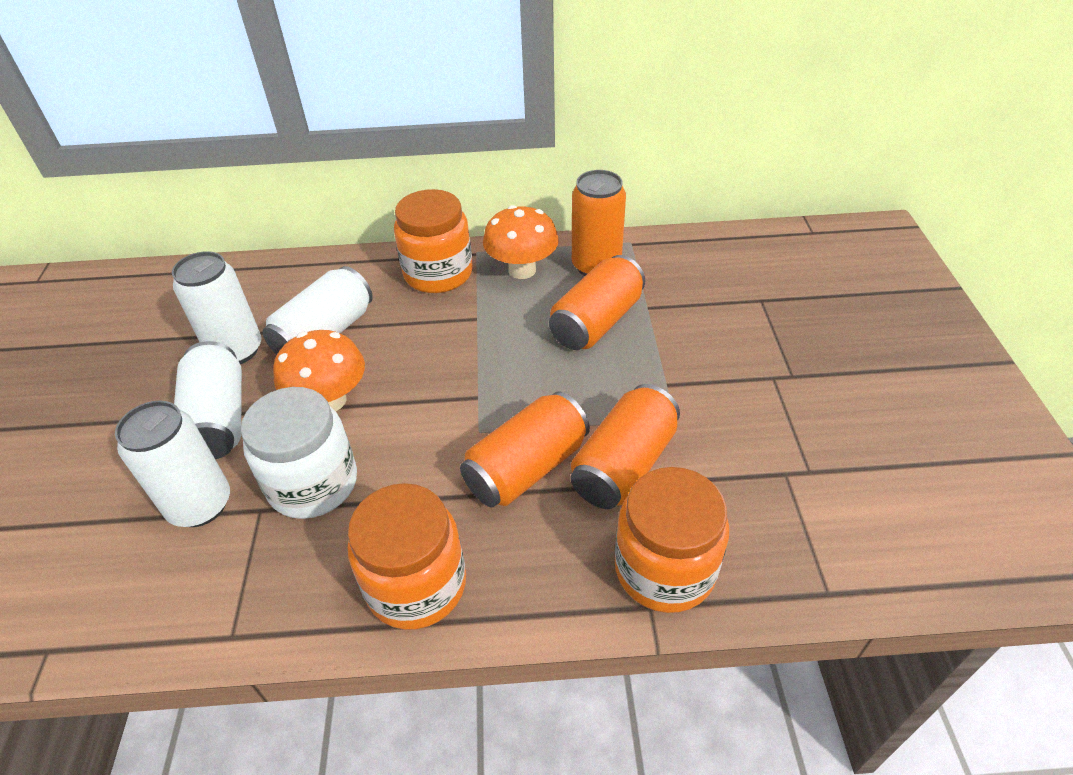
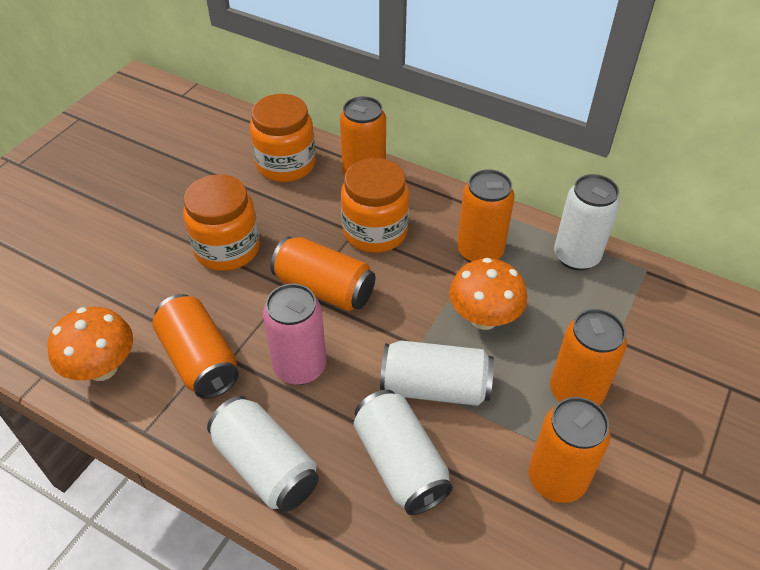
orange can: 4 -> 6
pink can: 0 -> 1
white jar: 1 -> 0

